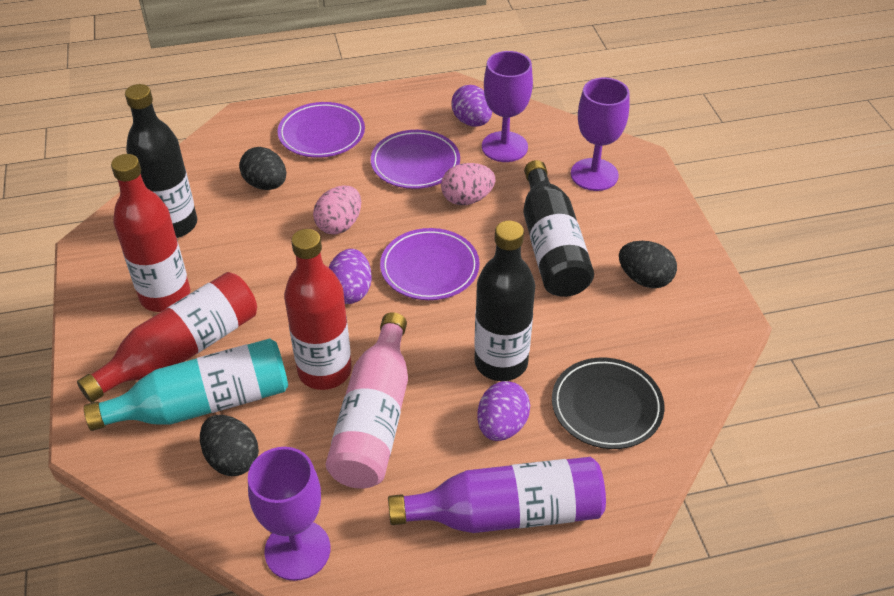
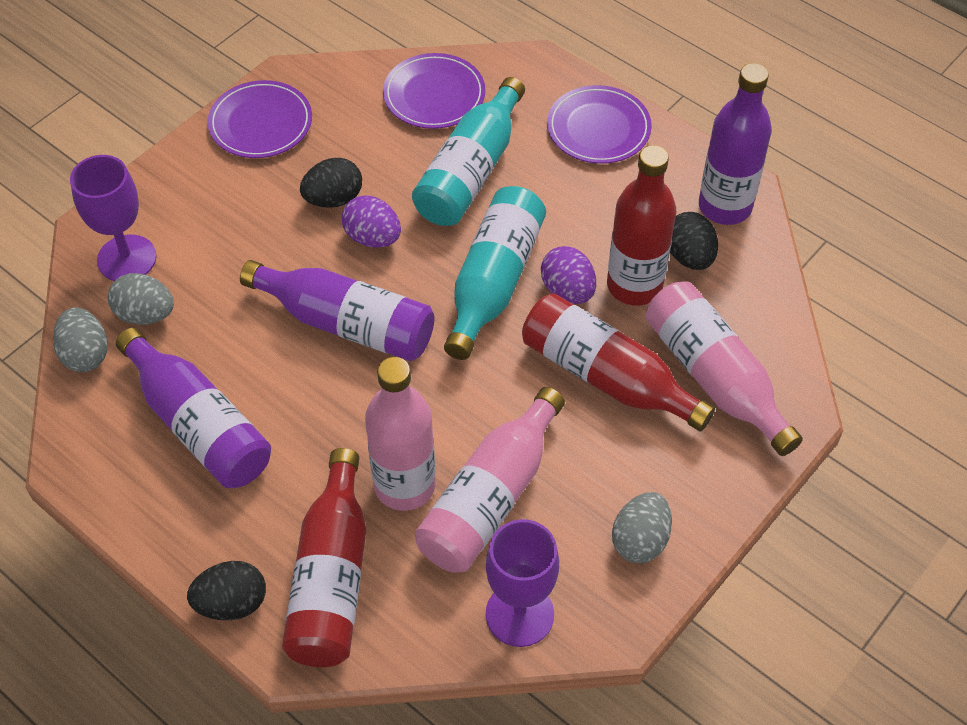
black bottle: 3 -> 0
black plate: 1 -> 0
grey egg: 0 -> 3
pink bottle: 1 -> 3
pink egg: 2 -> 0
purple bottle: 1 -> 3
purple egg: 3 -> 2
purple goblet: 3 -> 2
turquoise bottle: 1 -> 2

